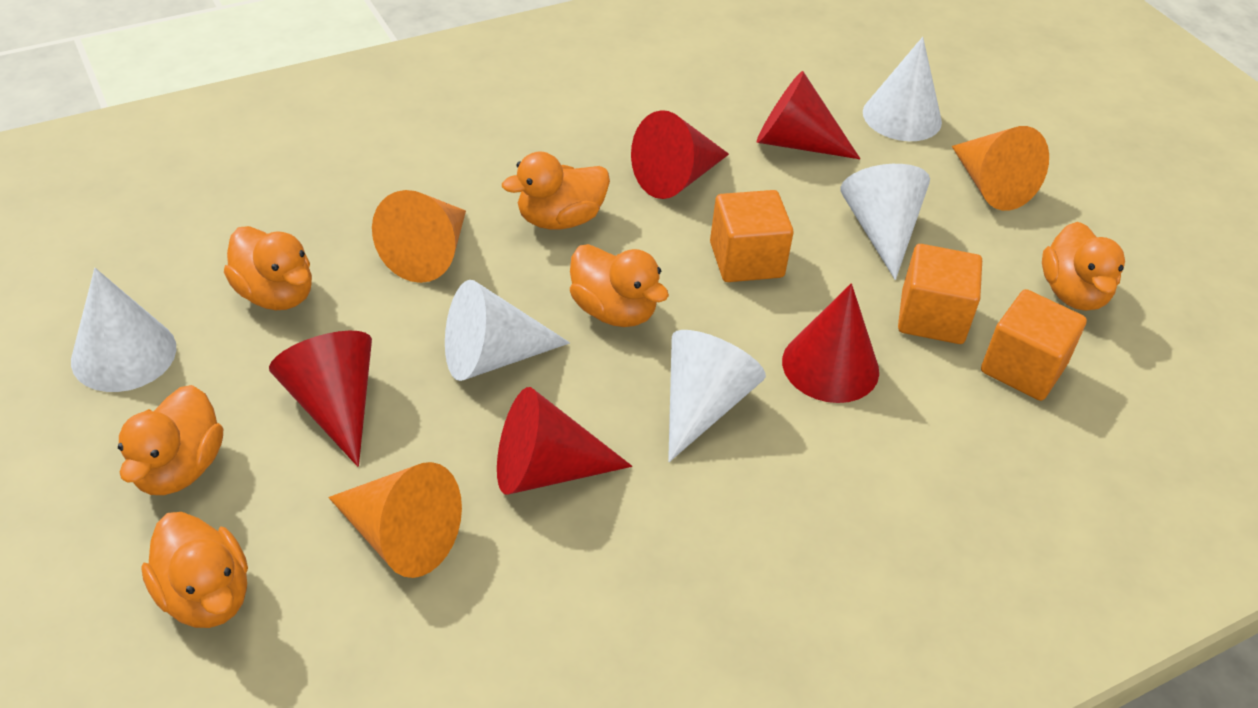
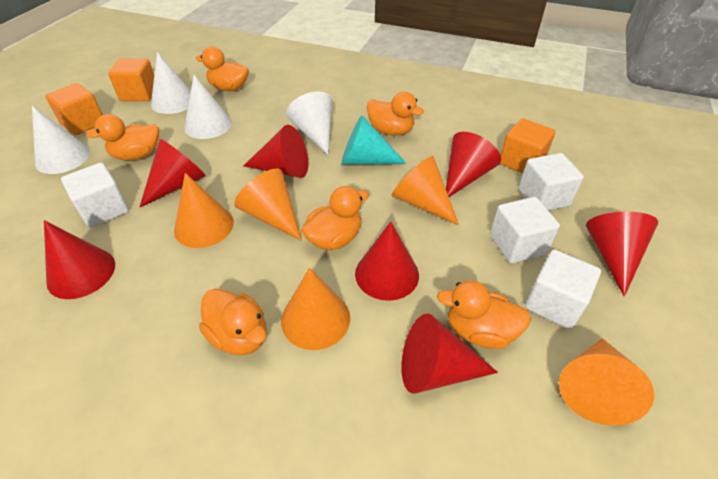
orange cone: 3 -> 5
red cone: 5 -> 7
turquoise cone: 0 -> 1
white cone: 5 -> 4
white cube: 0 -> 4

